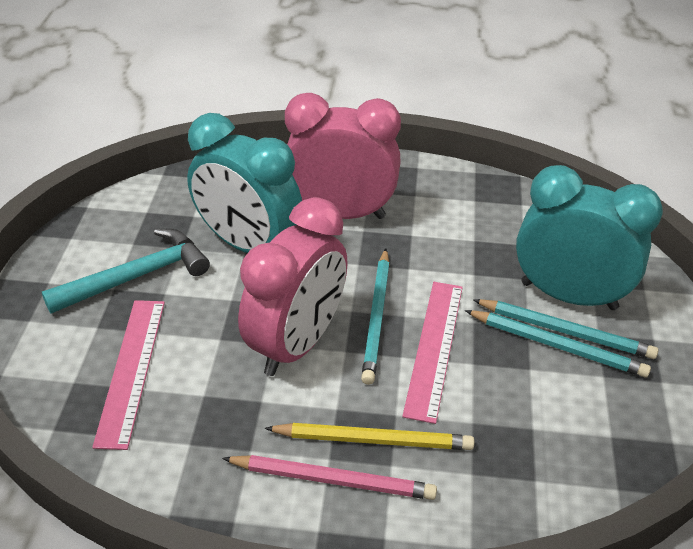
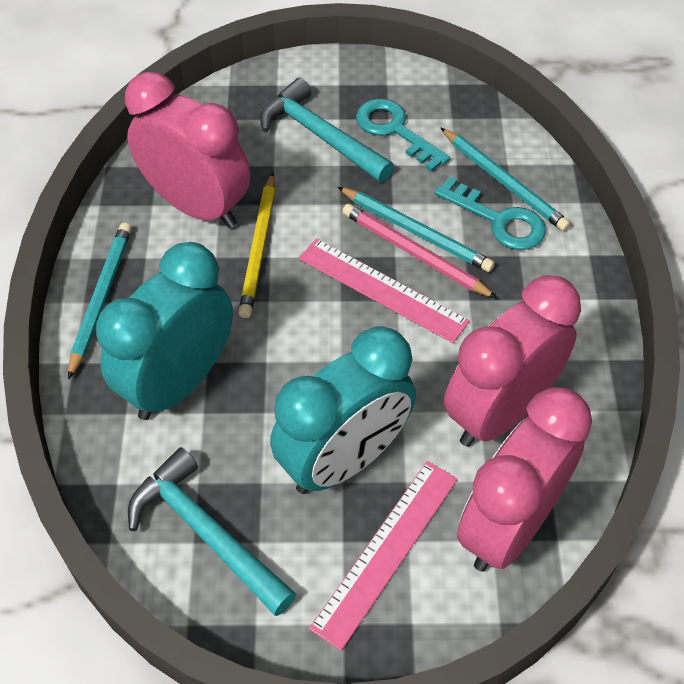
pink clock: 2 -> 3
turquoise hammer: 1 -> 2
turquoise key: 0 -> 2

